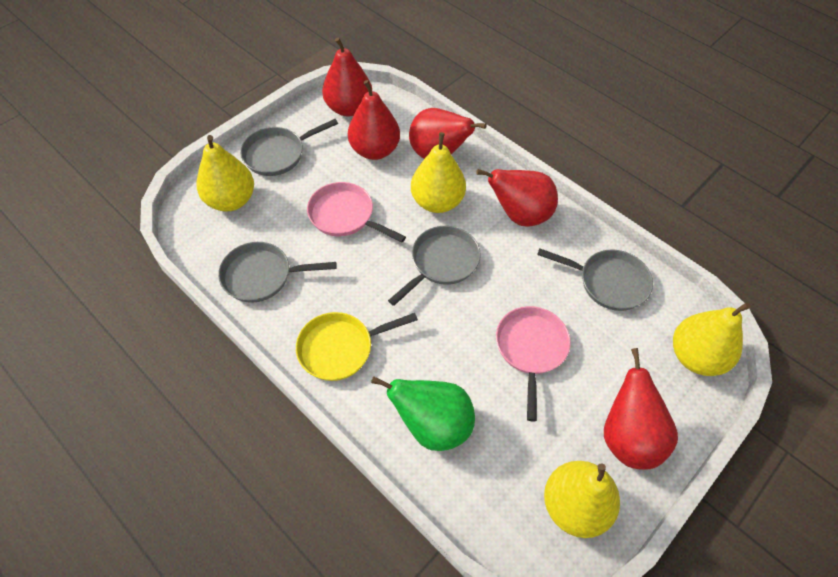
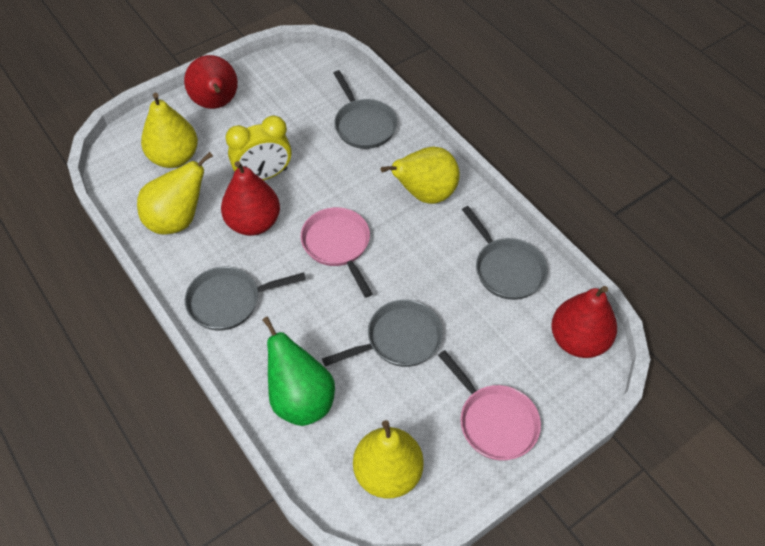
red pear: 5 -> 3
yellow clock: 0 -> 1
yellow pan: 1 -> 0

